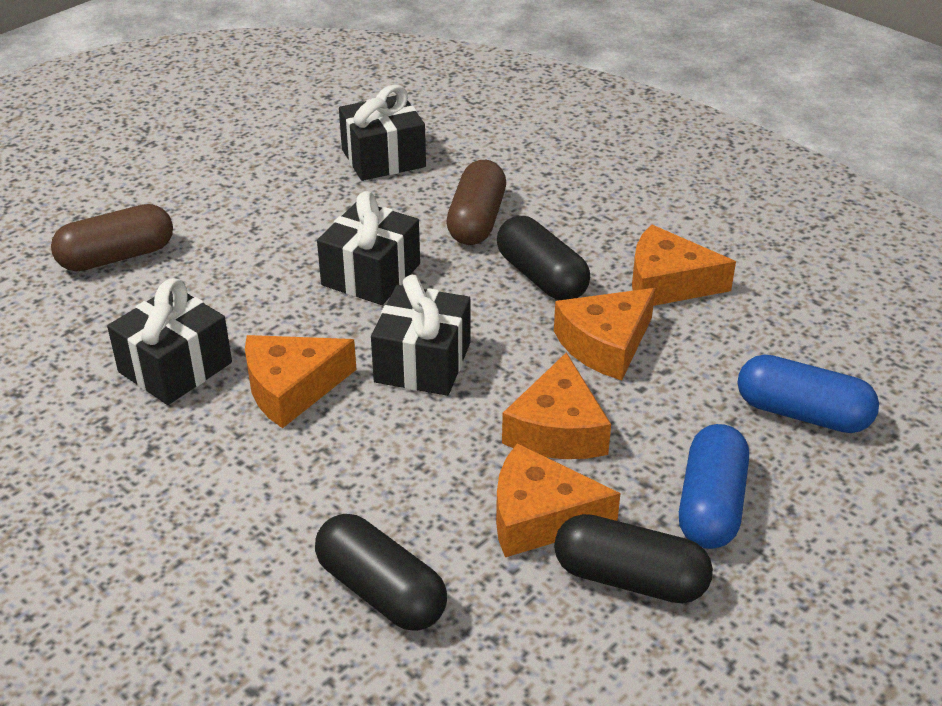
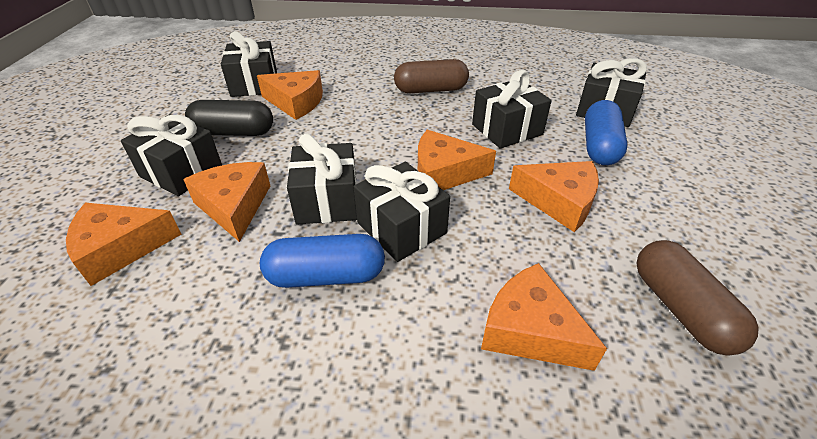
black capsule: 3 -> 1
black gift: 4 -> 6
orange cheese: 5 -> 6

